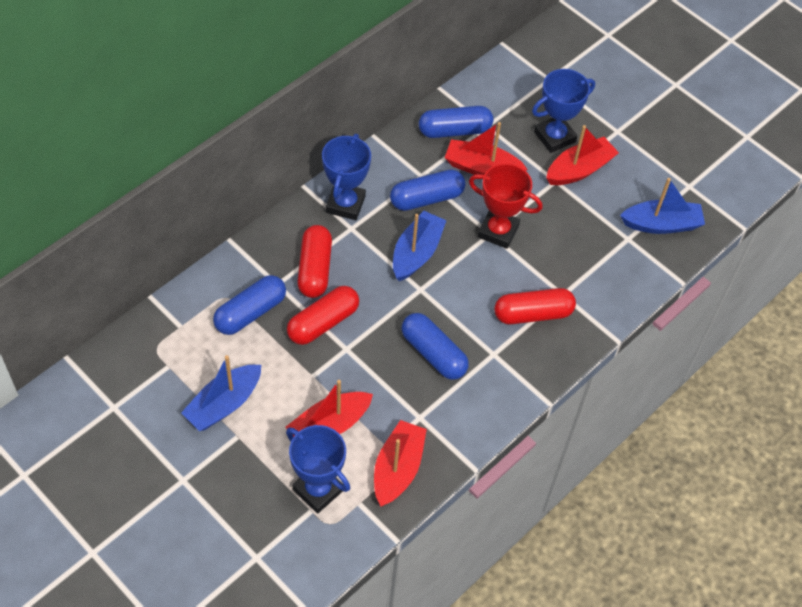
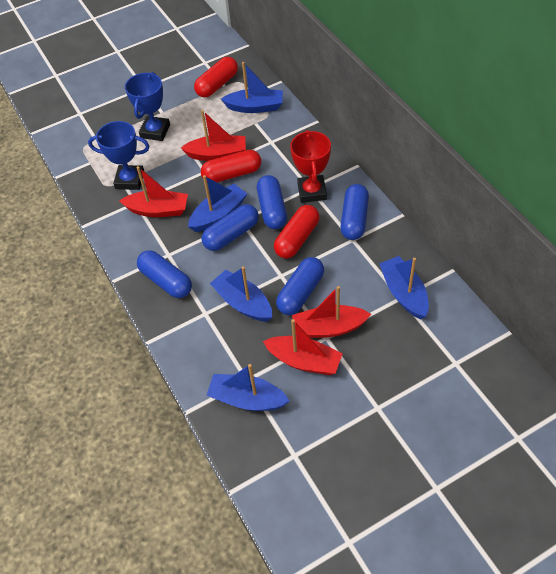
blue boat: 3 -> 5
blue capsule: 4 -> 5
blue trophy: 3 -> 2

